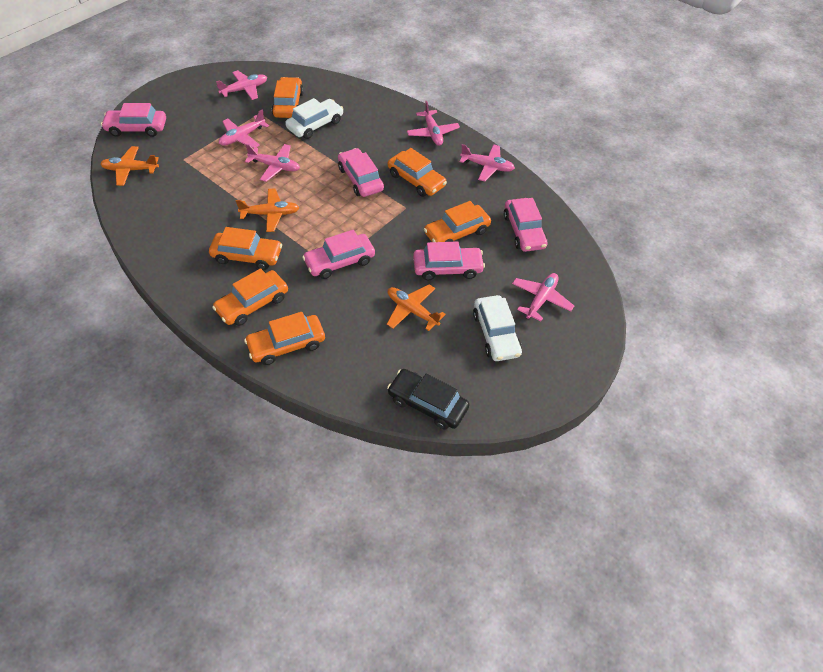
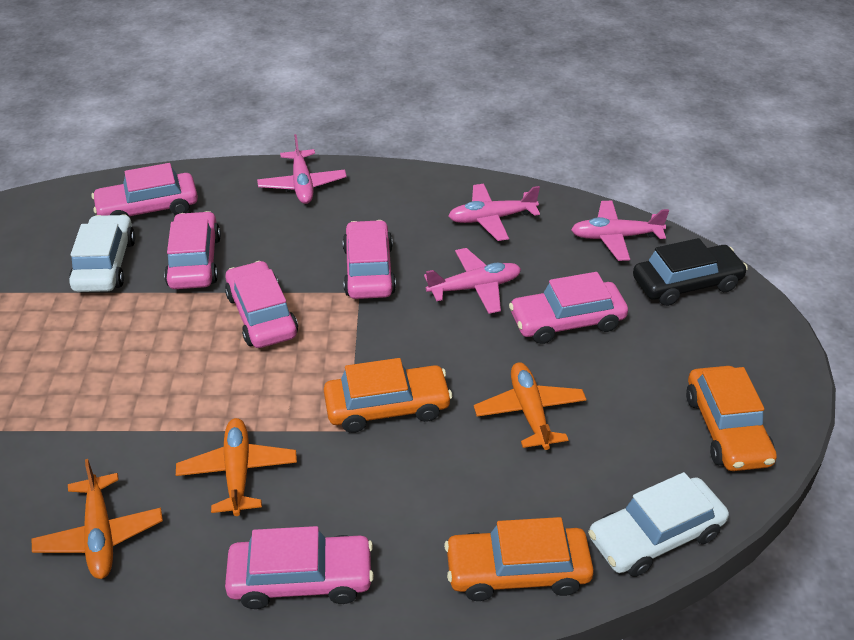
orange car: 6 -> 3
pink car: 5 -> 6
pink plane: 6 -> 4

